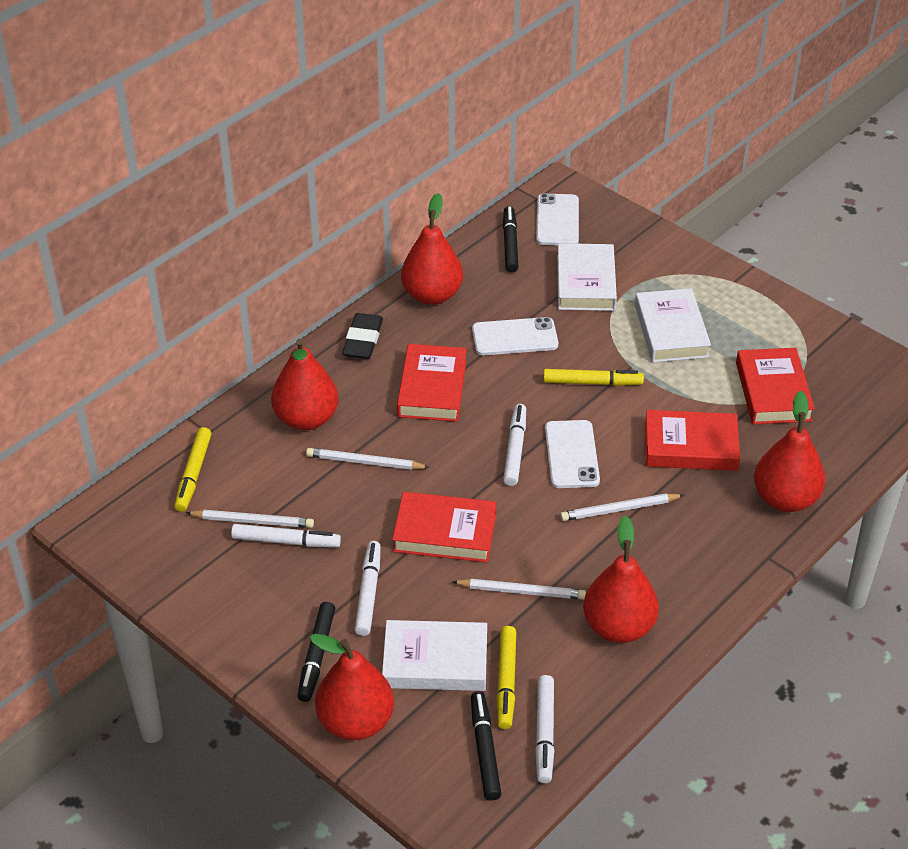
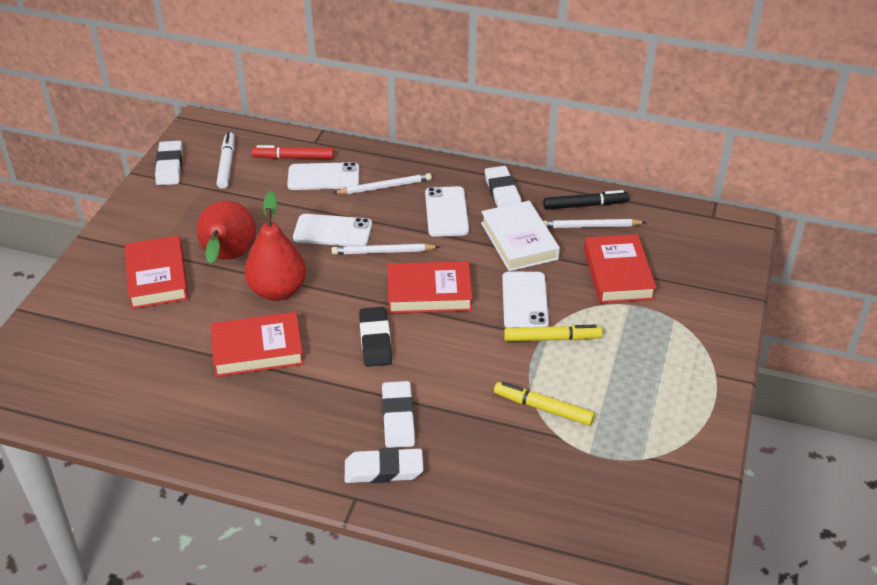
black marker: 3 -> 1
red marker: 0 -> 1
red pear: 5 -> 2
white book: 3 -> 1
white eraser: 0 -> 4
white marker: 4 -> 1
white pencil: 4 -> 3
white phone: 3 -> 4
yellow marker: 3 -> 2

